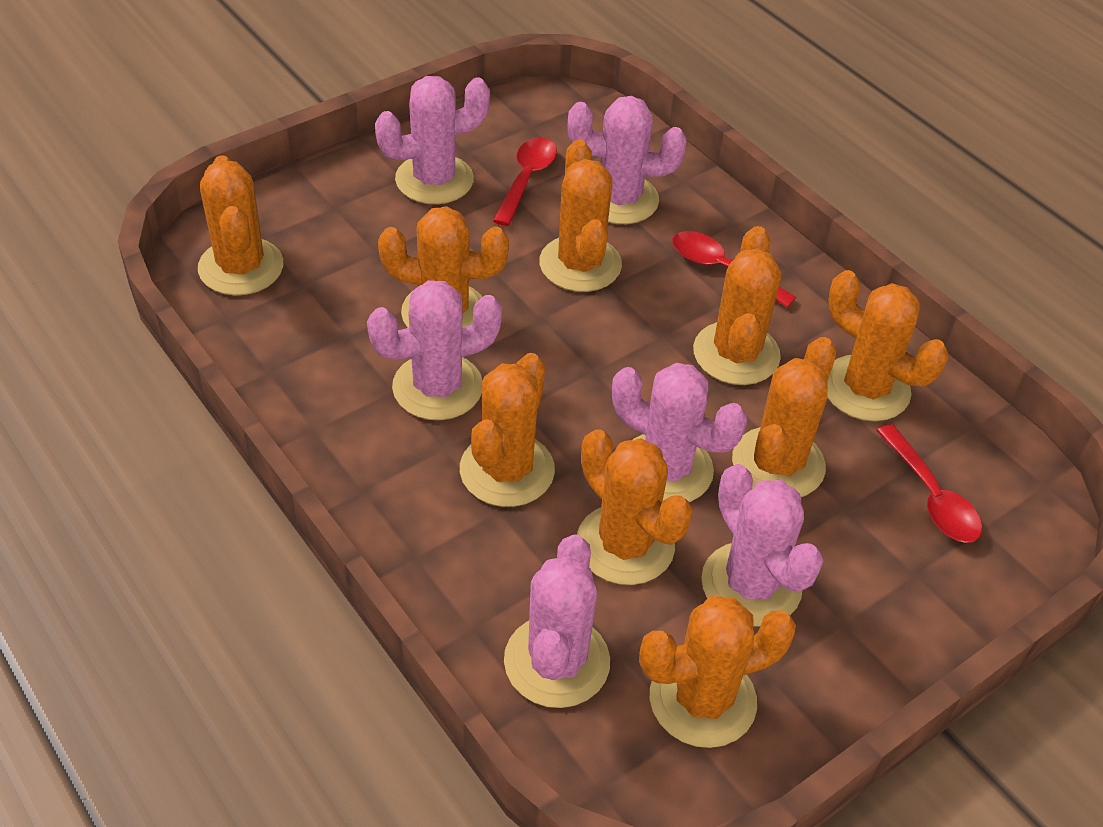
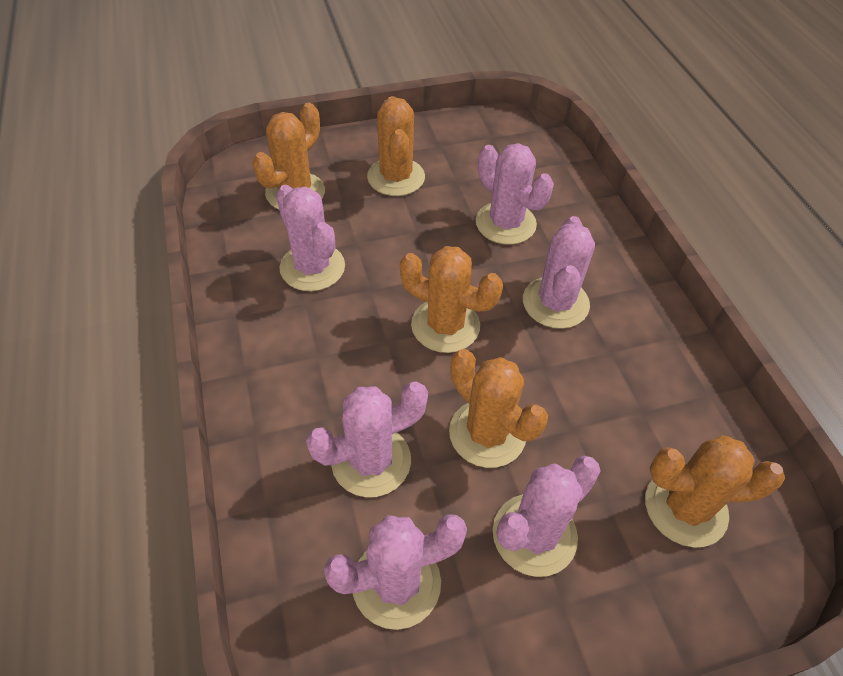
orange cactus: 9 -> 5
red spoon: 3 -> 0

